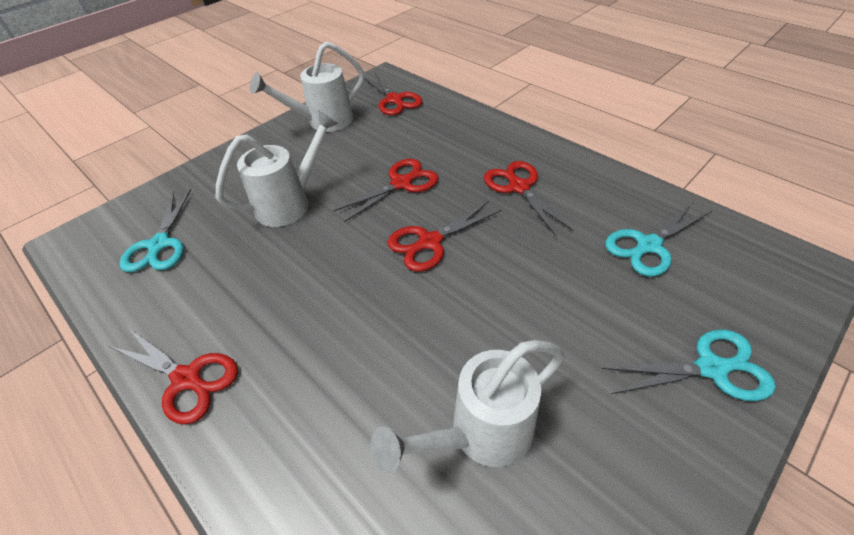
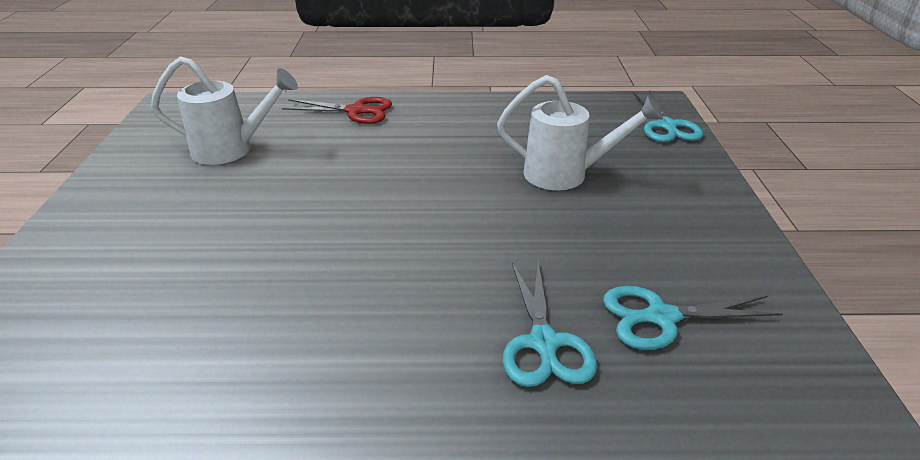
red scissors: 5 -> 1
white watering can: 3 -> 2

